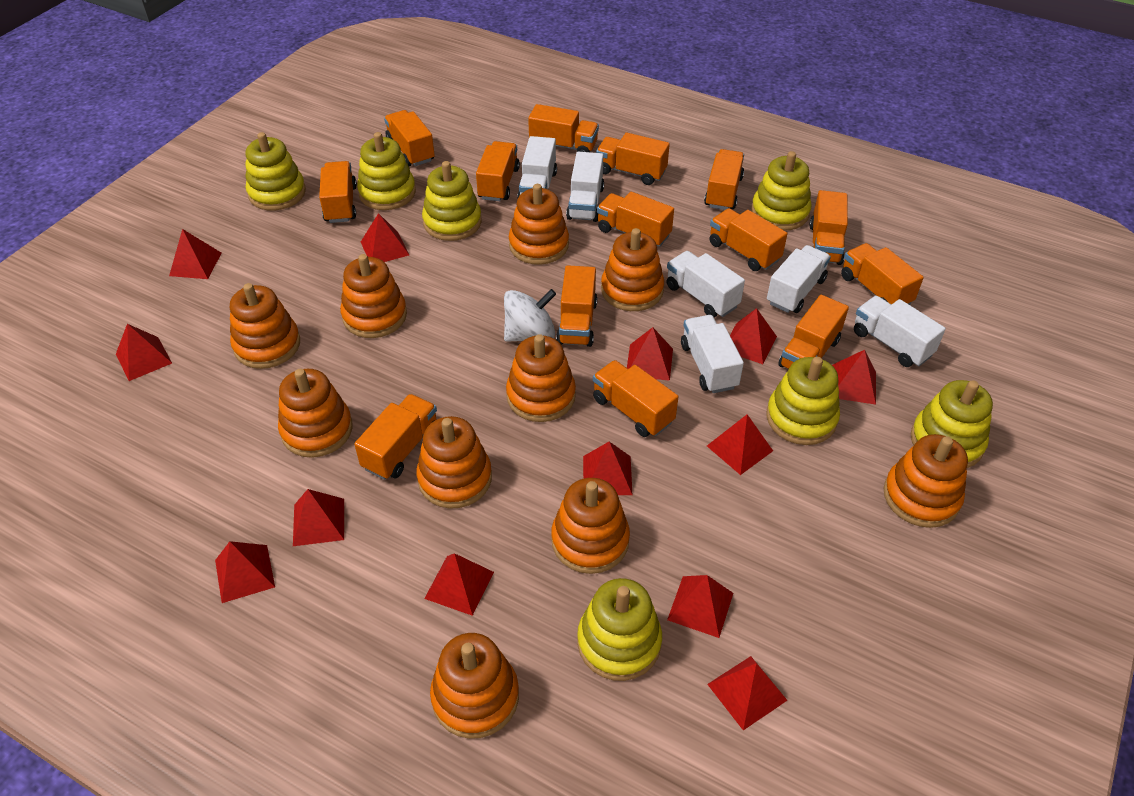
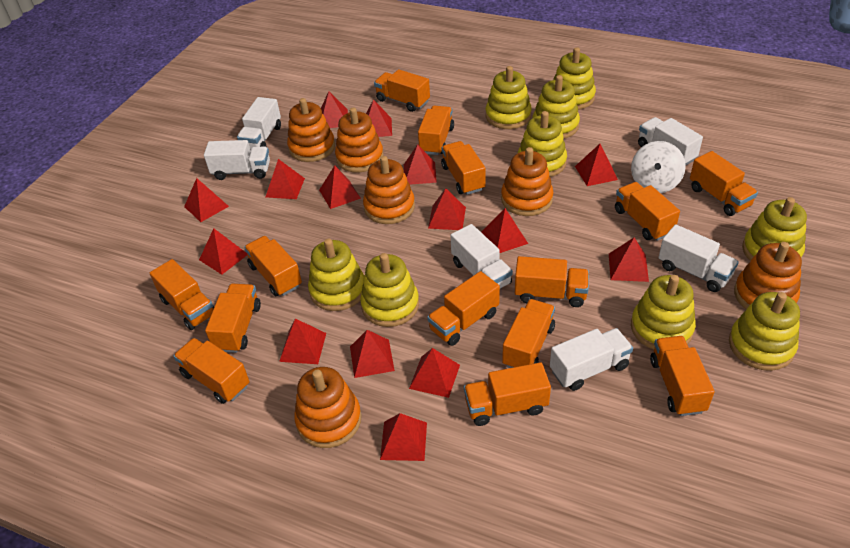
orange stacking toy: 10 -> 6
red pyramid: 13 -> 15
yellow stacking toy: 7 -> 9

